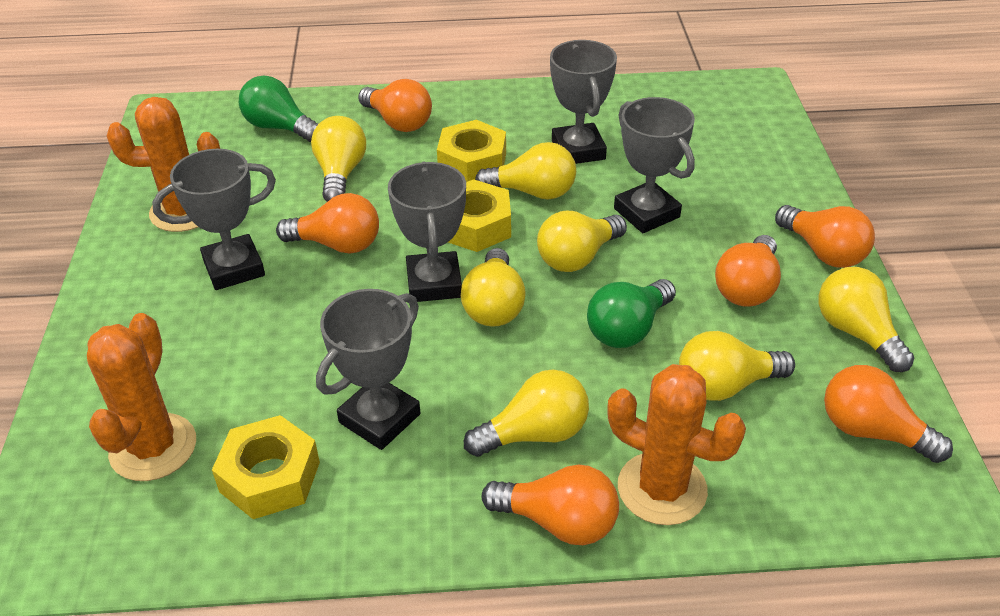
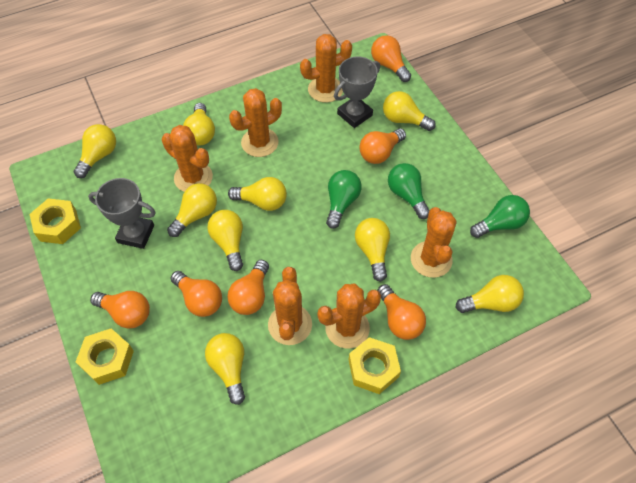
green light bulb: 2 -> 3
grey trophy: 5 -> 2
orange cactus: 3 -> 6
yellow light bulb: 7 -> 9

